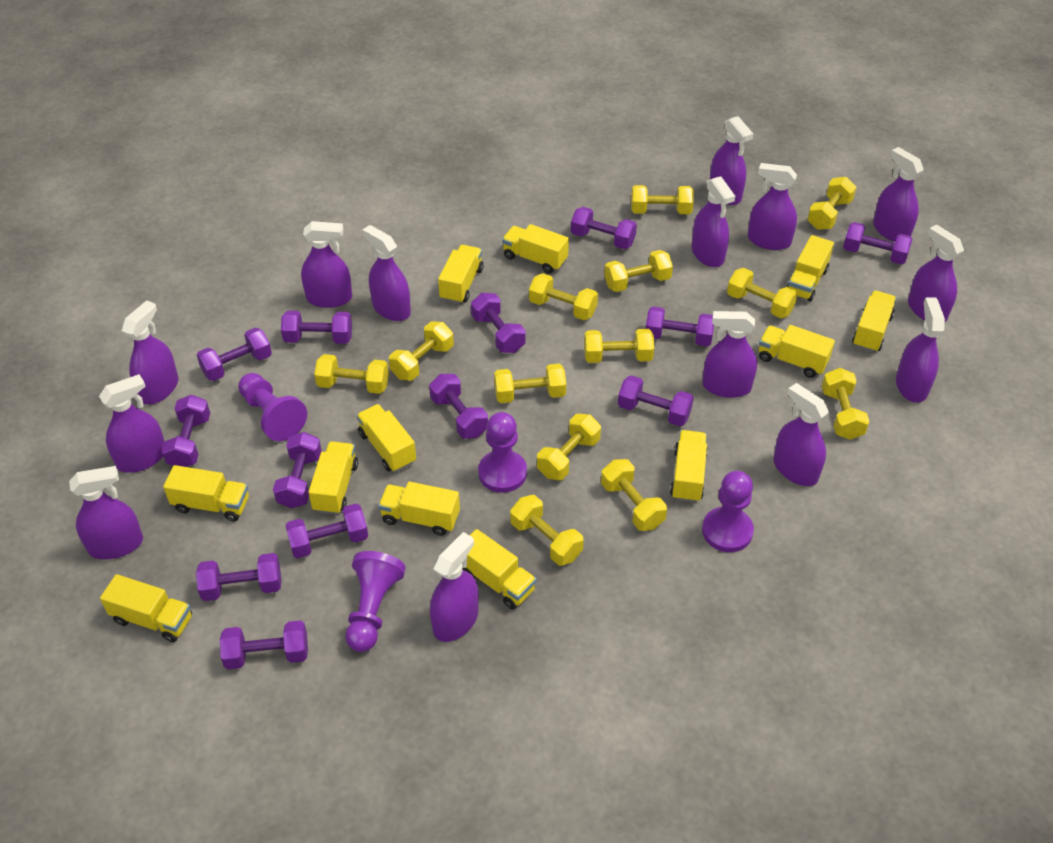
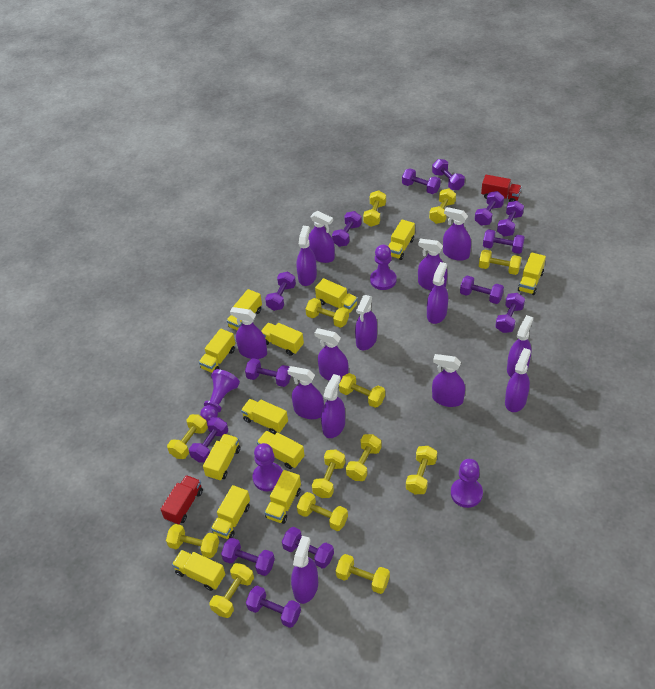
purple dumbbell: 13 -> 14
red truck: 0 -> 2

